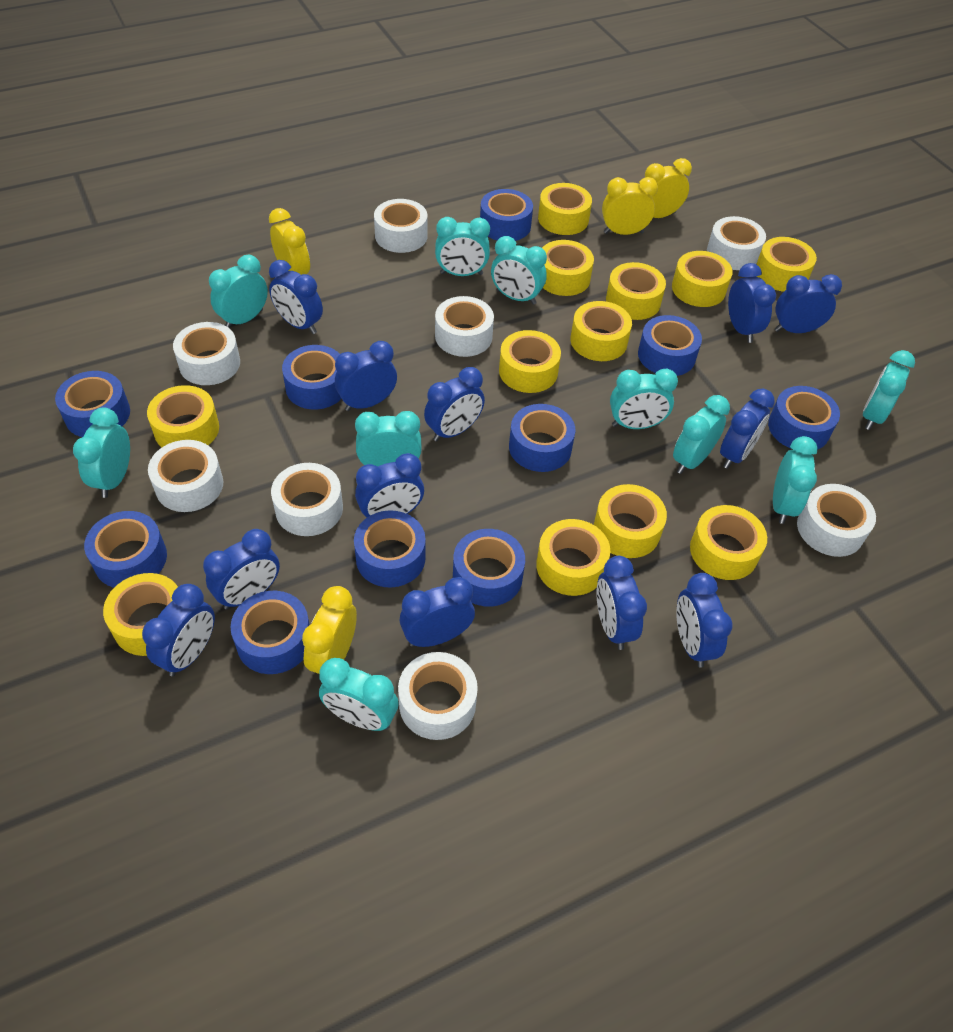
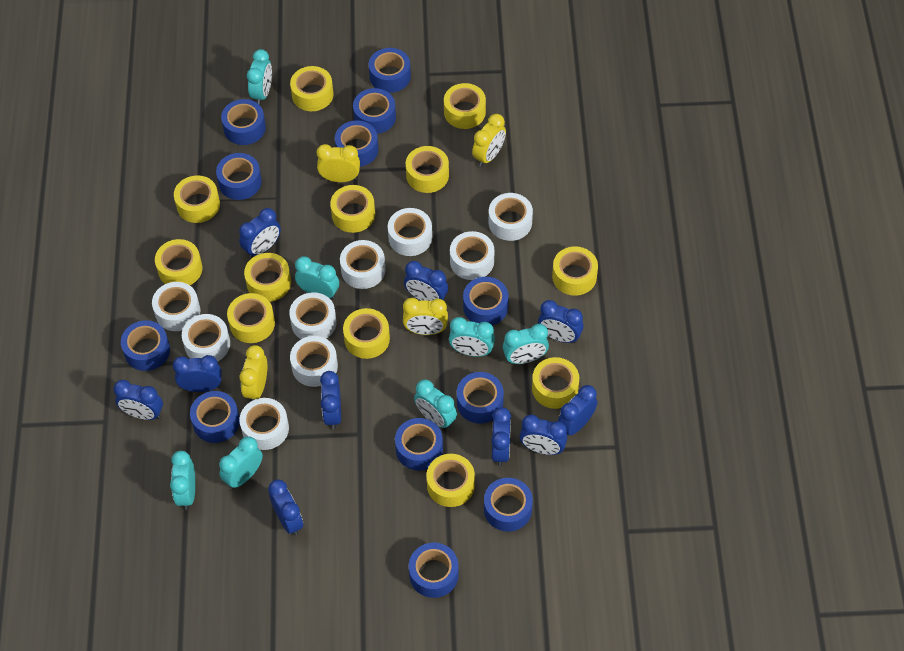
blue clock: 12 -> 10
blue tape: 10 -> 12
turquoise clock: 10 -> 7
white tape: 8 -> 9

